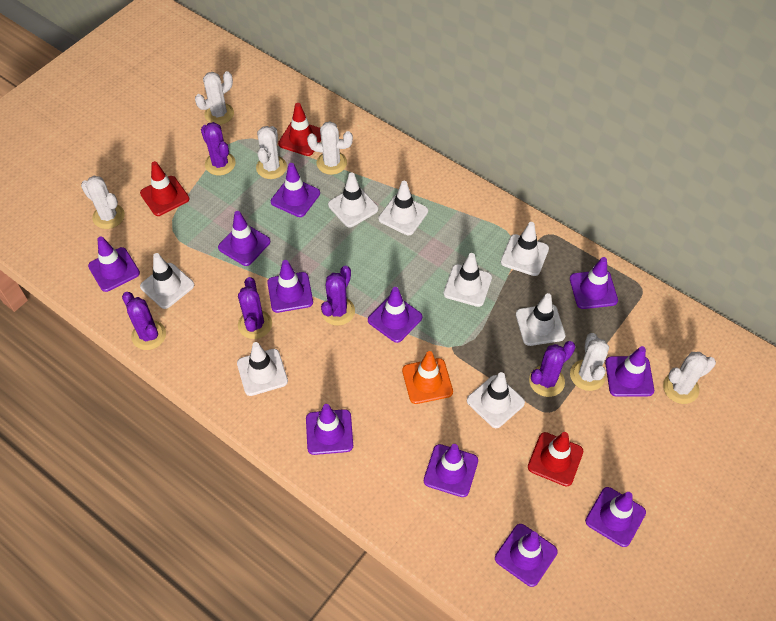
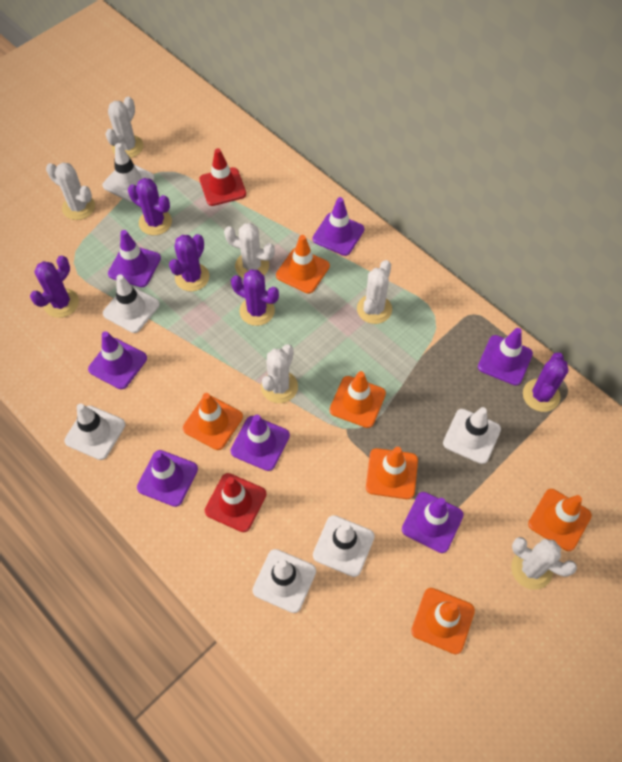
orange traffic cone: 1 -> 6
purple traffic cone: 11 -> 7
red traffic cone: 3 -> 2
white traffic cone: 8 -> 6

